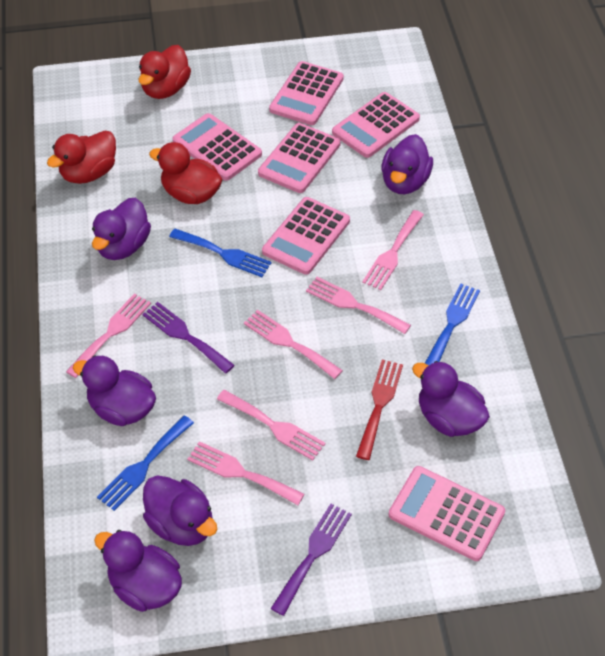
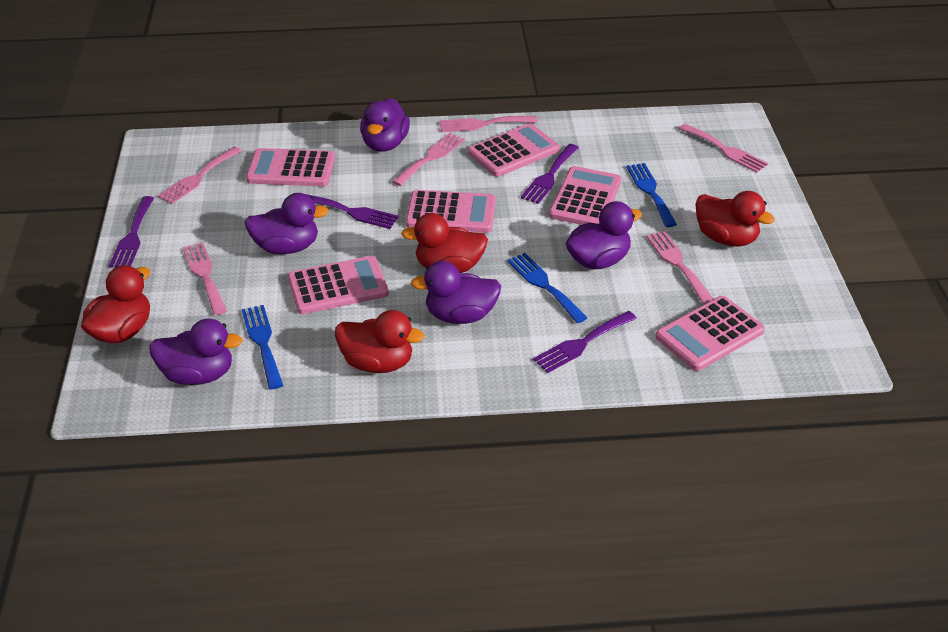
purple duck: 6 -> 5
purple fork: 2 -> 4
red duck: 3 -> 4
red fork: 1 -> 0

